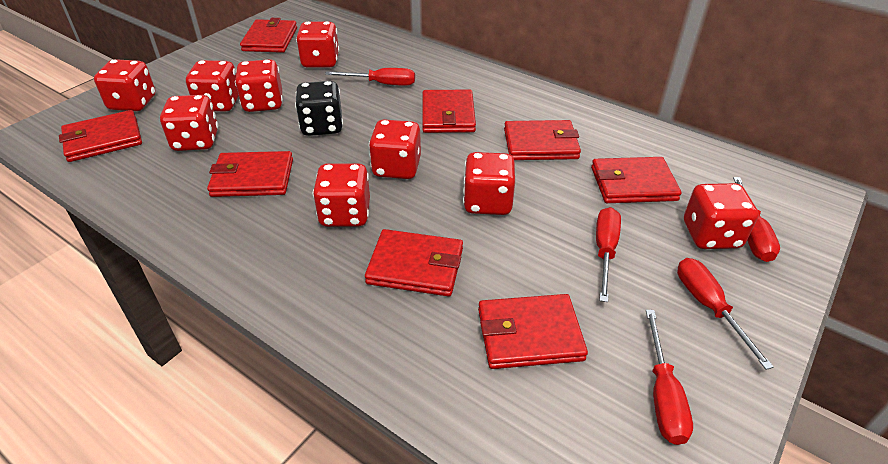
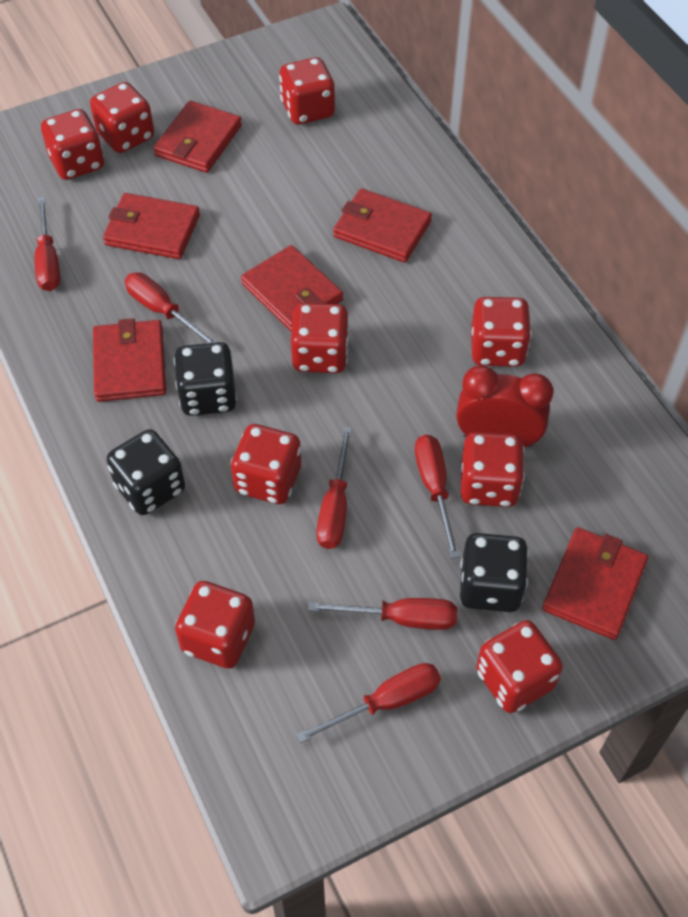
black dice: 1 -> 3
red clock: 0 -> 1
red screwdriver: 5 -> 6
red wallet: 8 -> 6

